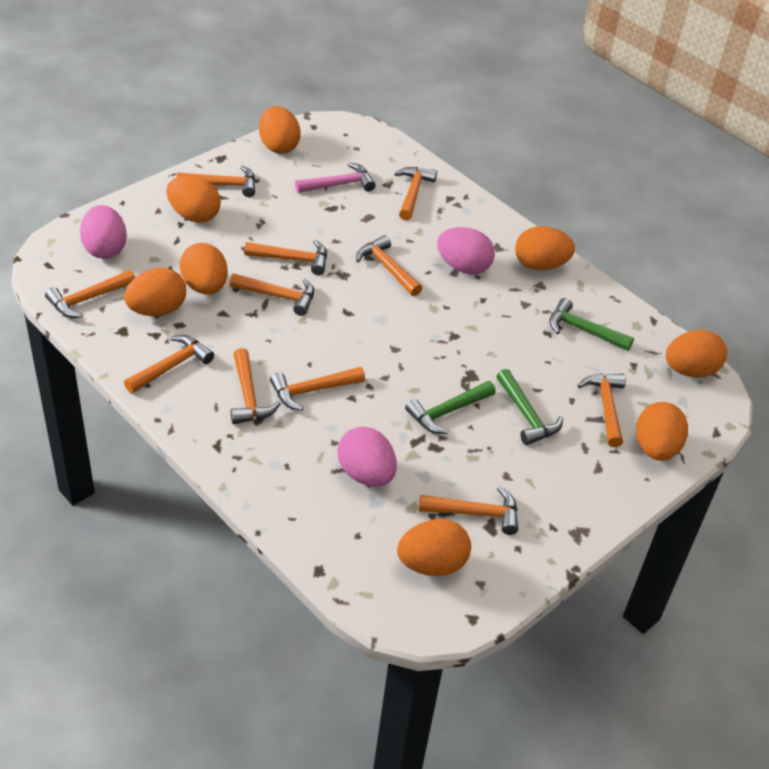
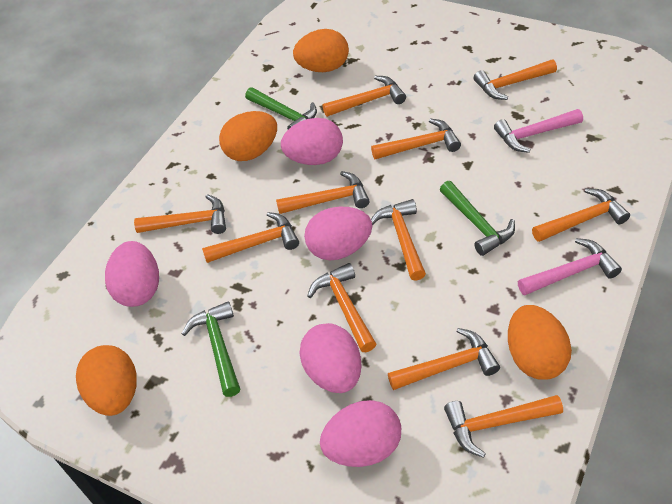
orange egg: 8 -> 4
pink egg: 3 -> 5
pink hammer: 1 -> 2

